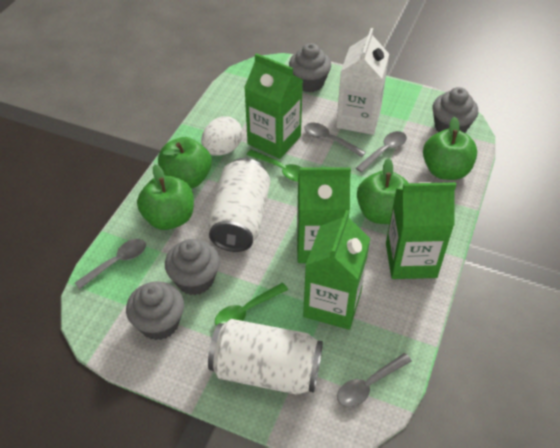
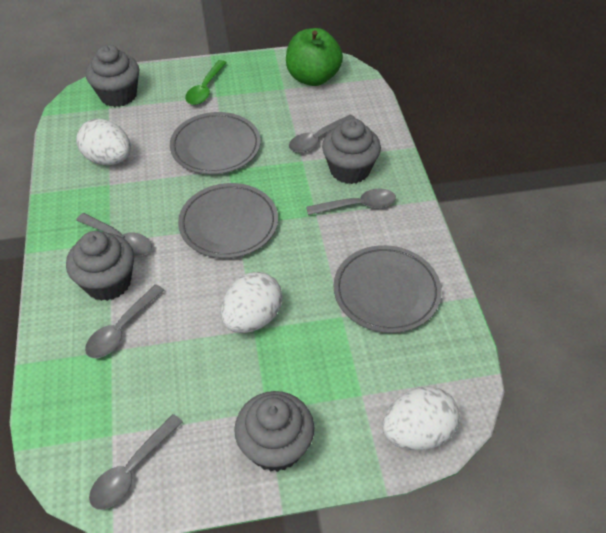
green apple: 4 -> 1
green carton: 4 -> 0
green spoon: 2 -> 1
grey plate: 0 -> 3
grey spoon: 4 -> 5
white can: 2 -> 0
white carton: 1 -> 0
white egg: 1 -> 3

